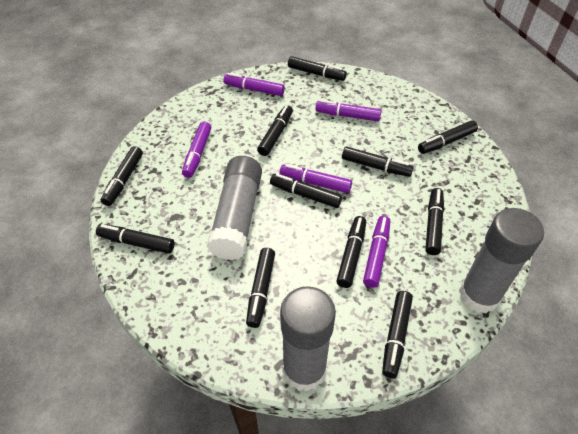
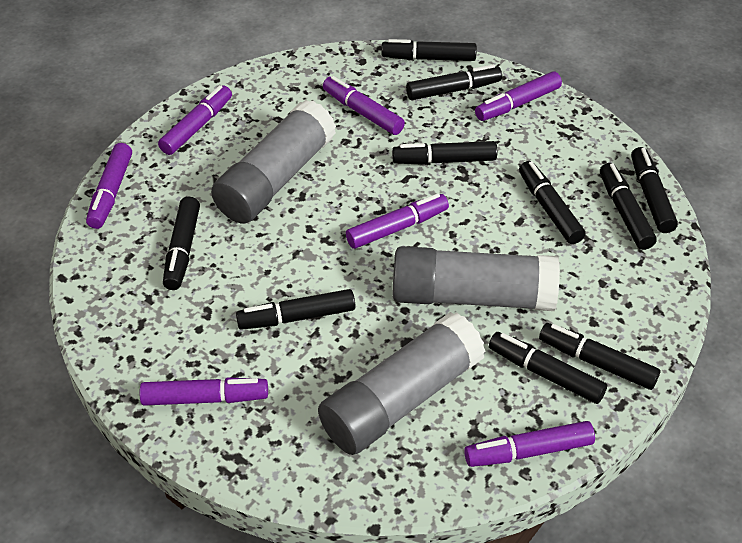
black marker: 11 -> 10
purple marker: 5 -> 7

